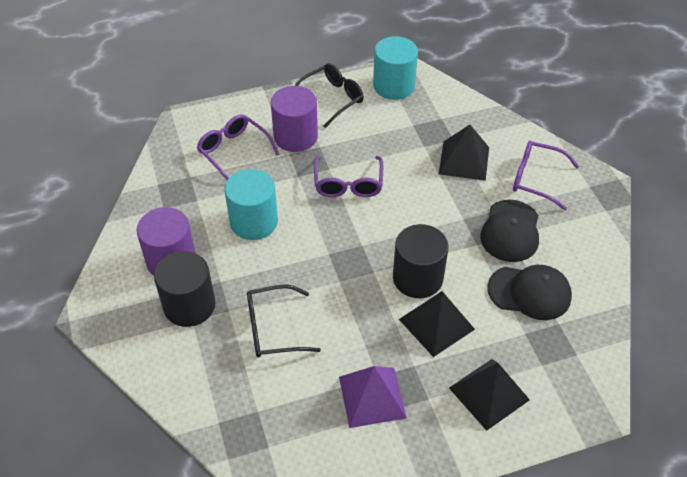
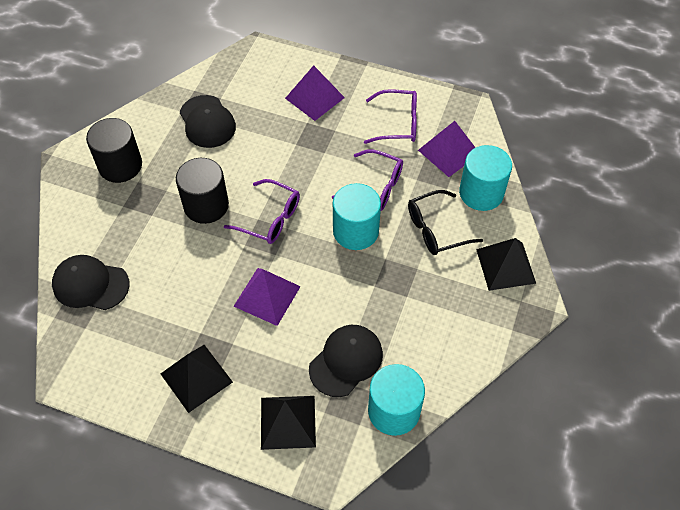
black cap: 2 -> 3
black glasses: 2 -> 1
purple cylinder: 2 -> 0
purple pyramid: 1 -> 3
turquoise cylinder: 2 -> 3

